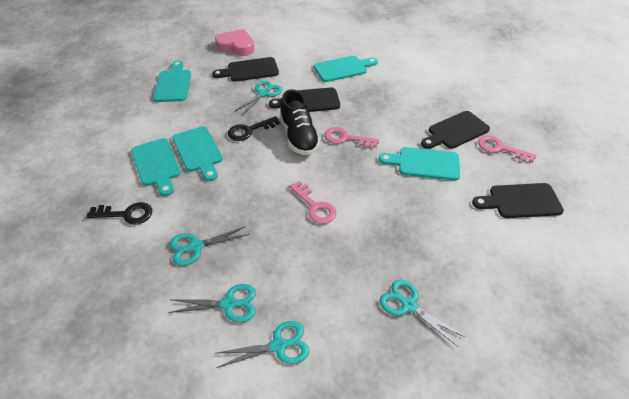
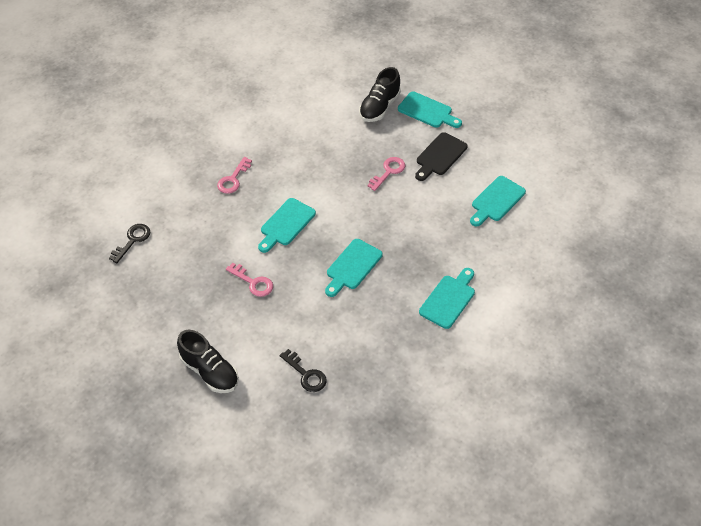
black cutting board: 4 -> 1
black shoe: 1 -> 2
pink heart: 1 -> 0
turquoise scissors: 5 -> 0

